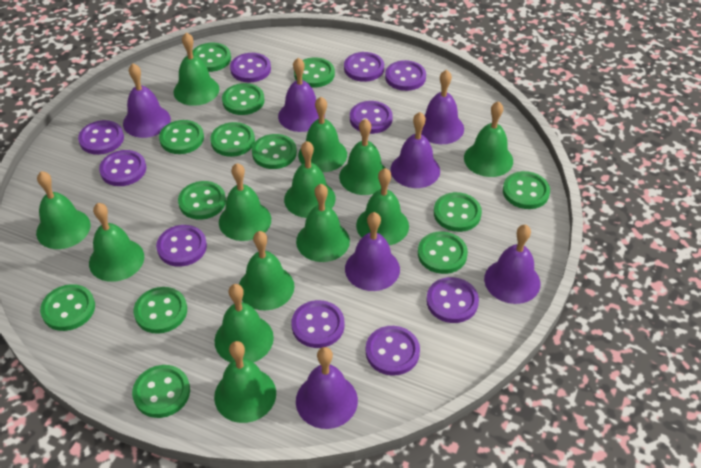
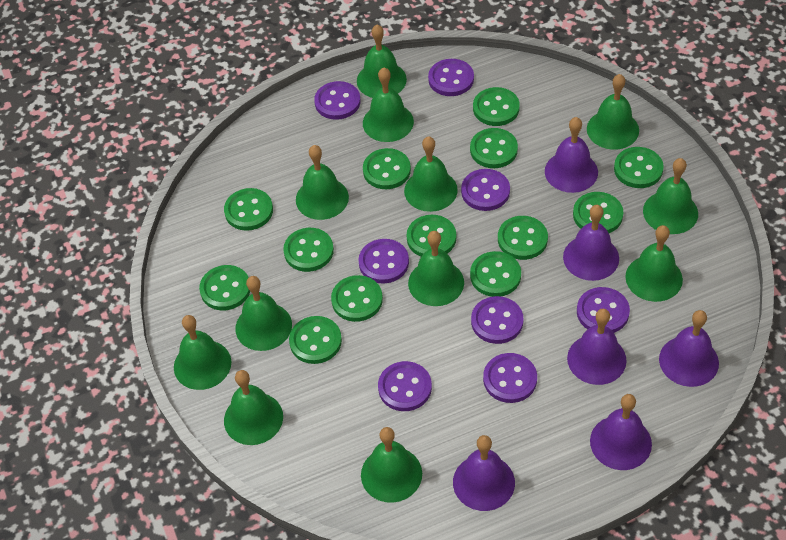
green bell: 13 -> 12
purple bell: 7 -> 6
purple button: 10 -> 8

